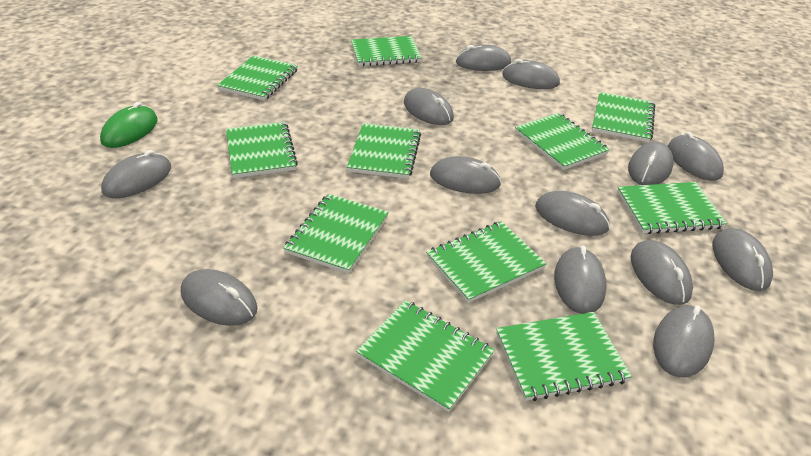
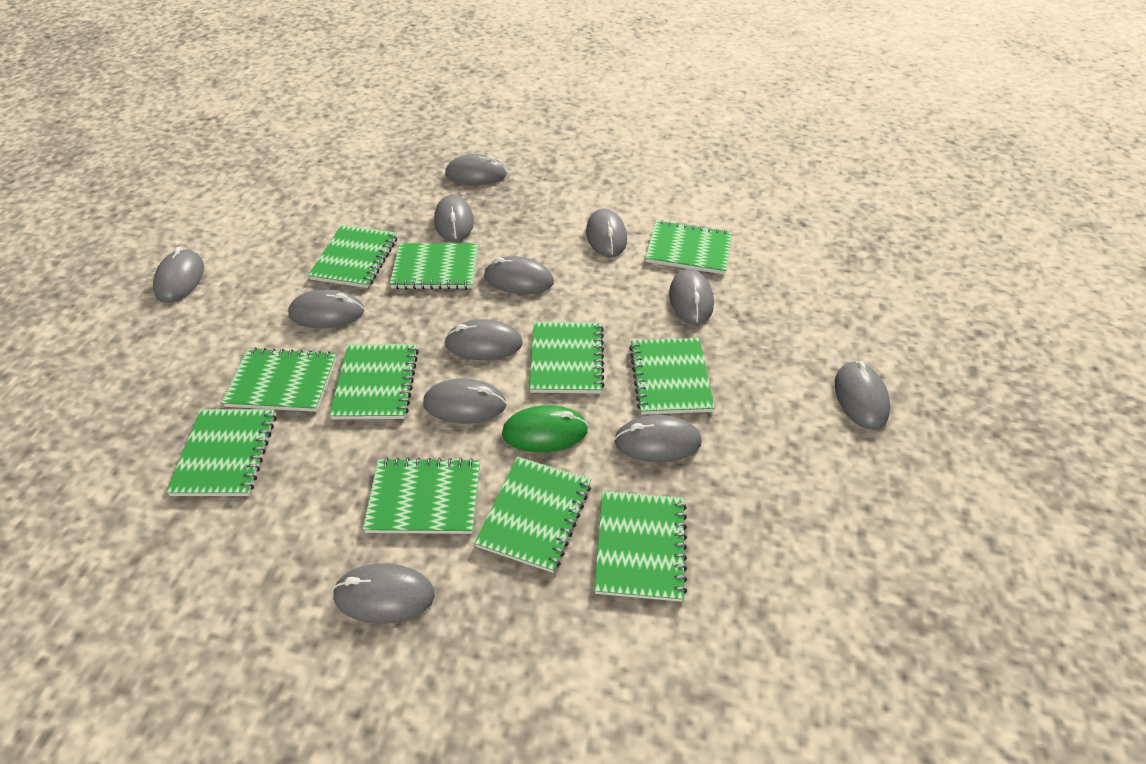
grey mouse: 13 -> 12

